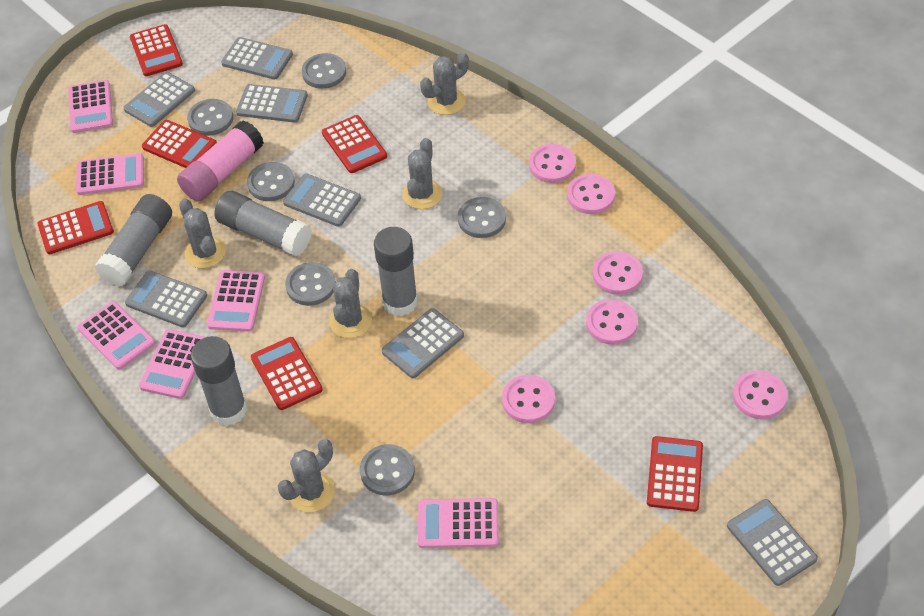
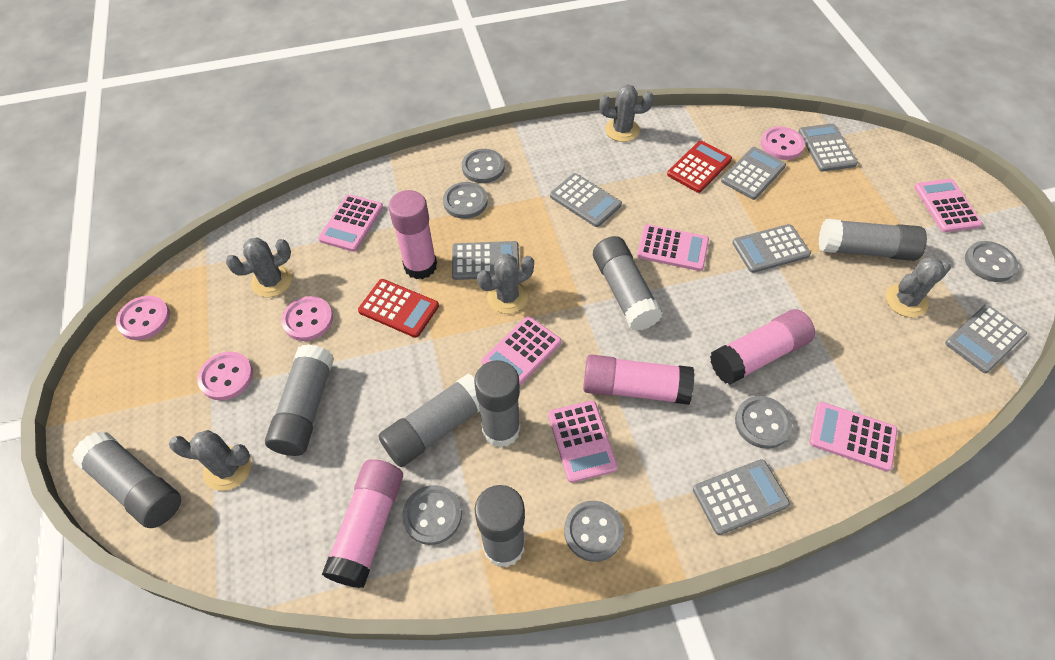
grey glue stick: 4 -> 7
pink button: 6 -> 4
pink glue stick: 1 -> 4
red calculator: 6 -> 2

